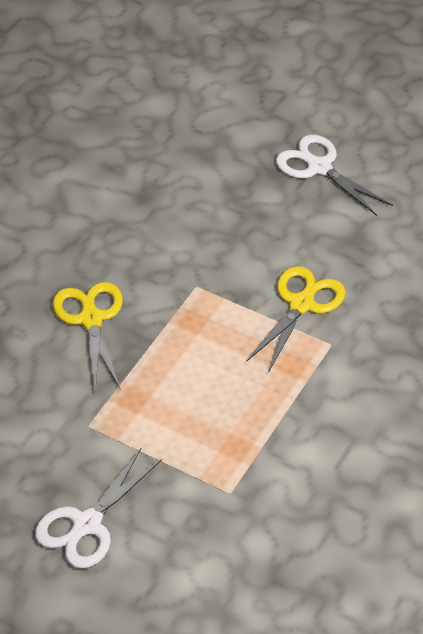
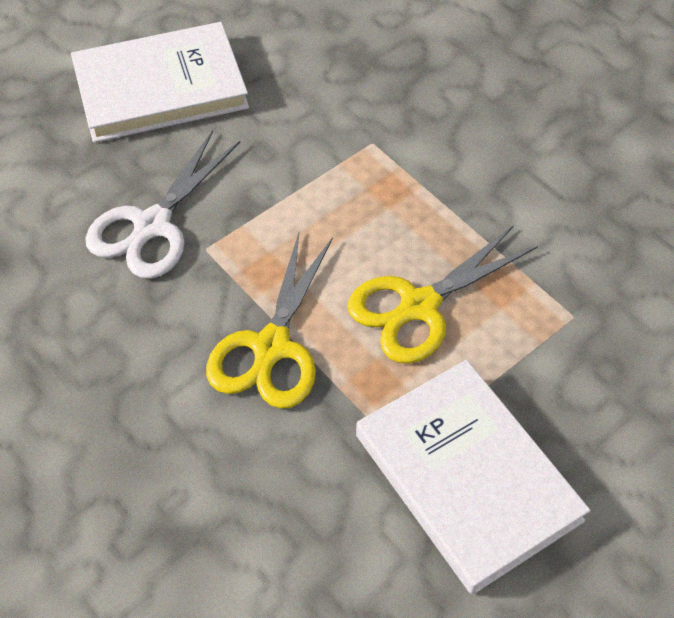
white book: 0 -> 2
white scissors: 2 -> 1

